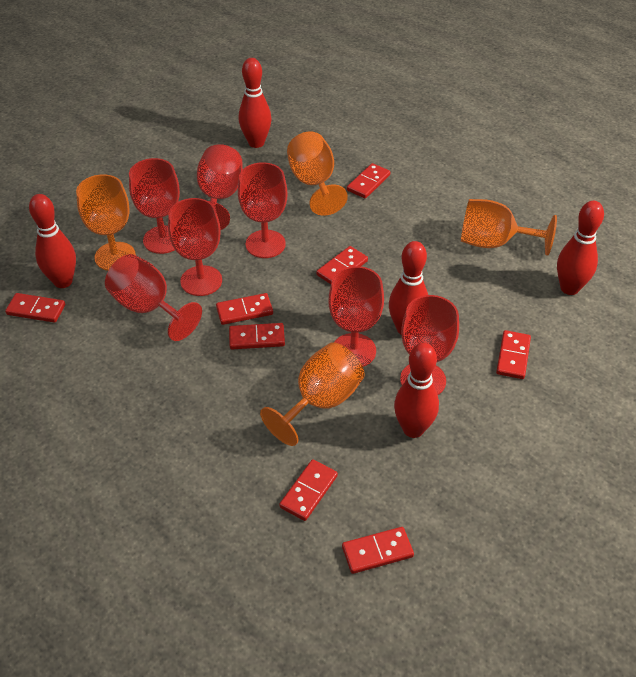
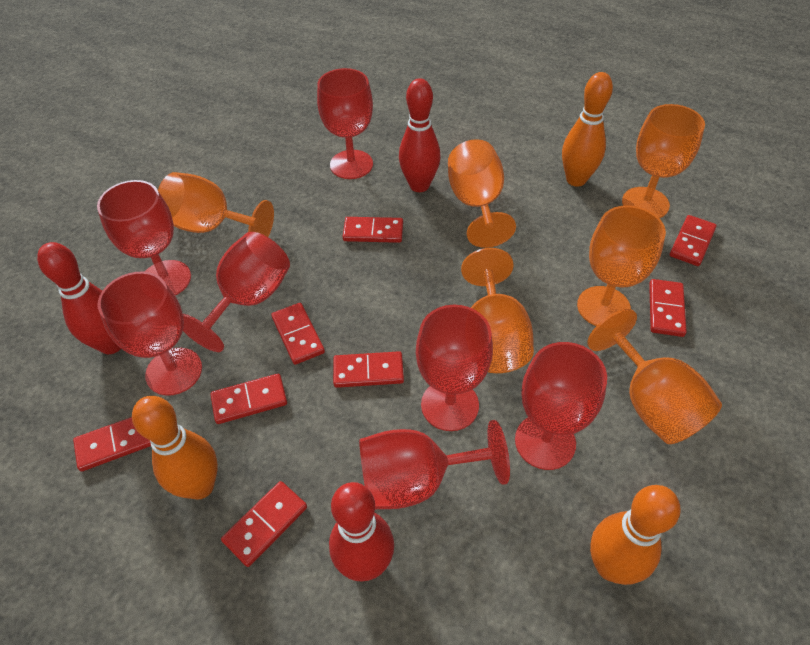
orange bowling pin: 0 -> 3
orange goblet: 4 -> 6
red bowling pin: 5 -> 3

